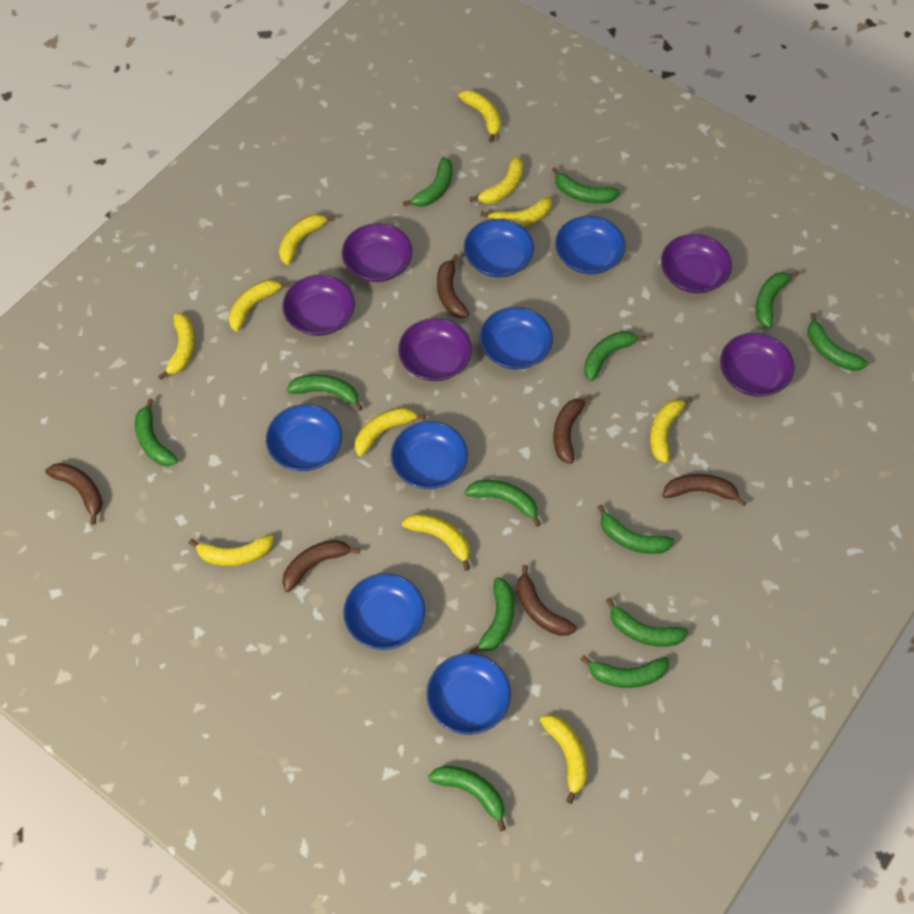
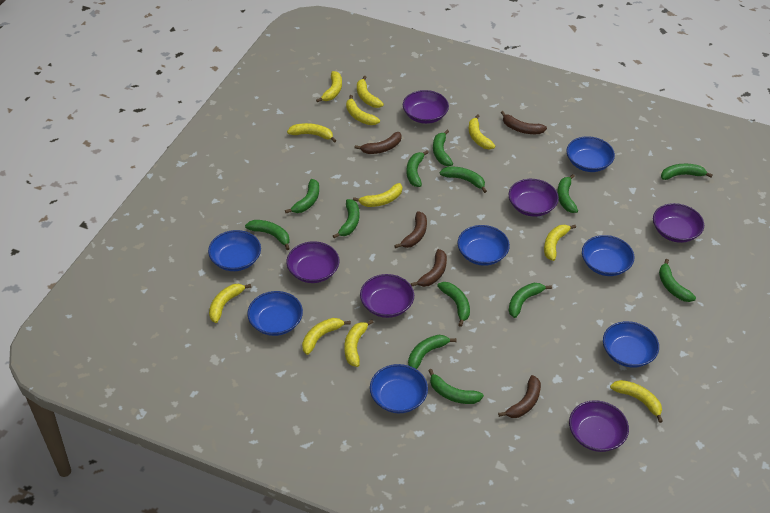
brown banana: 6 -> 5
purple bowl: 5 -> 6

